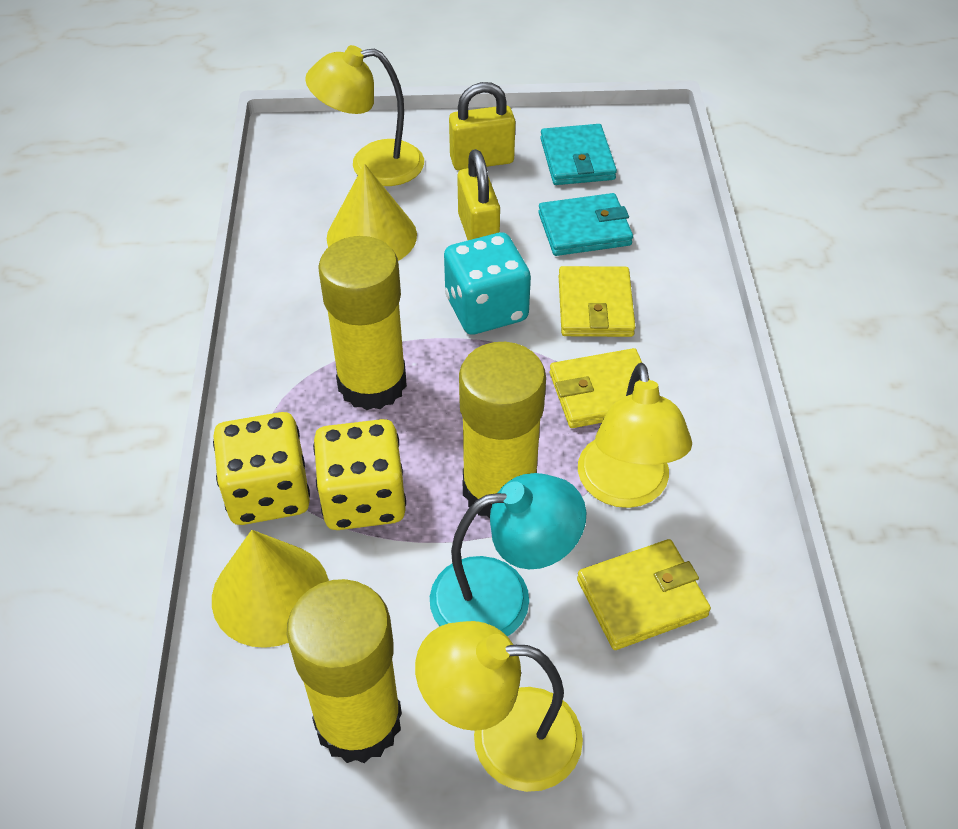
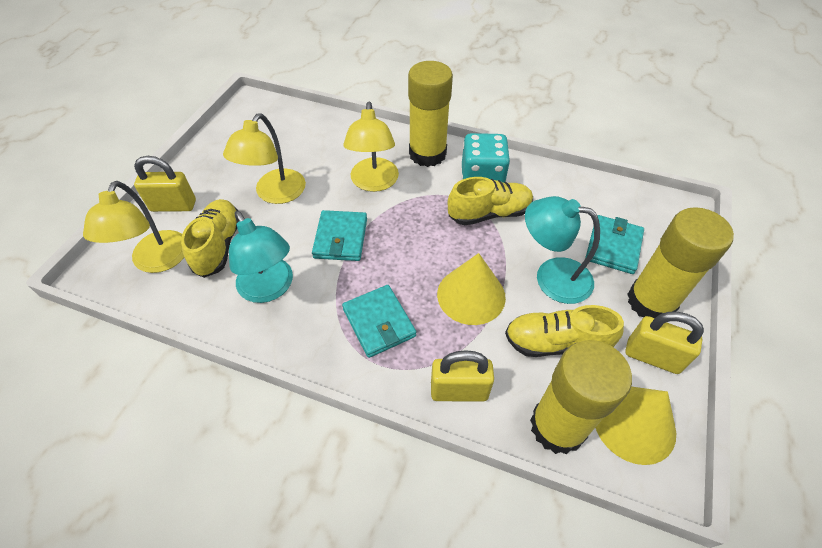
turquoise lamp: 1 -> 2
turquoise wallet: 2 -> 3
yellow dice: 2 -> 0
yellow padlock: 2 -> 3
yellow shoe: 0 -> 3
yellow wallet: 3 -> 0

